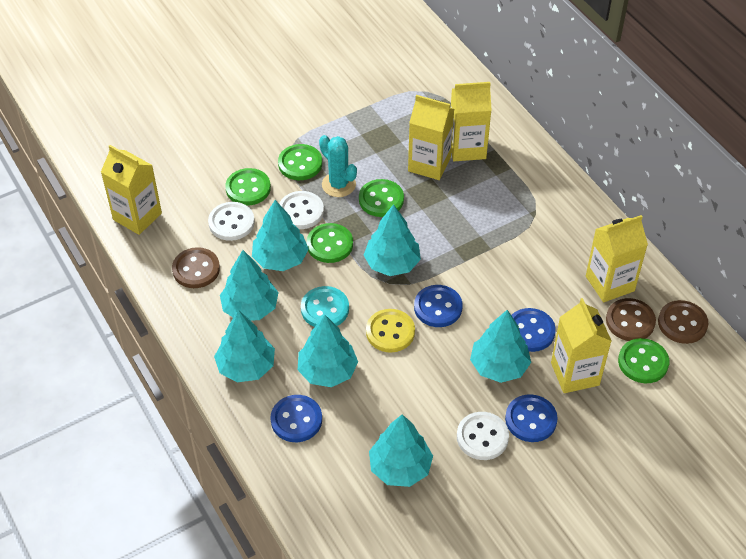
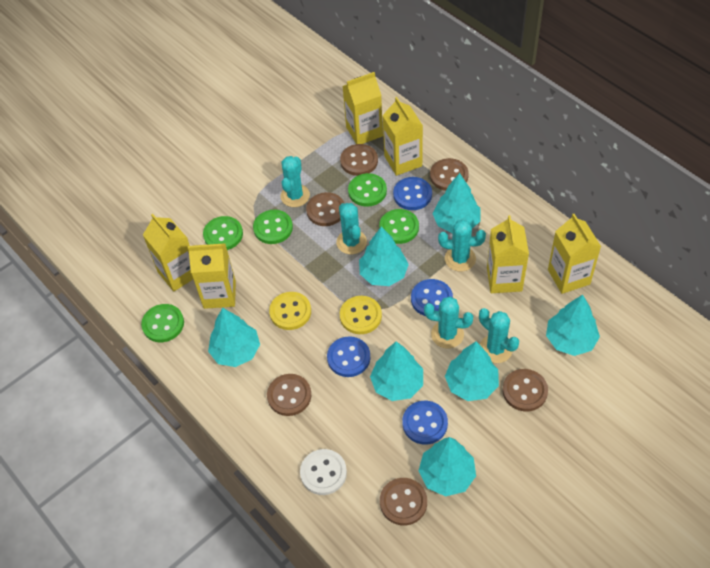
brown button: 3 -> 6
turquoise button: 1 -> 0
turquoise cactus: 1 -> 5
white button: 3 -> 1
yellow button: 1 -> 2
yellow carton: 5 -> 6

